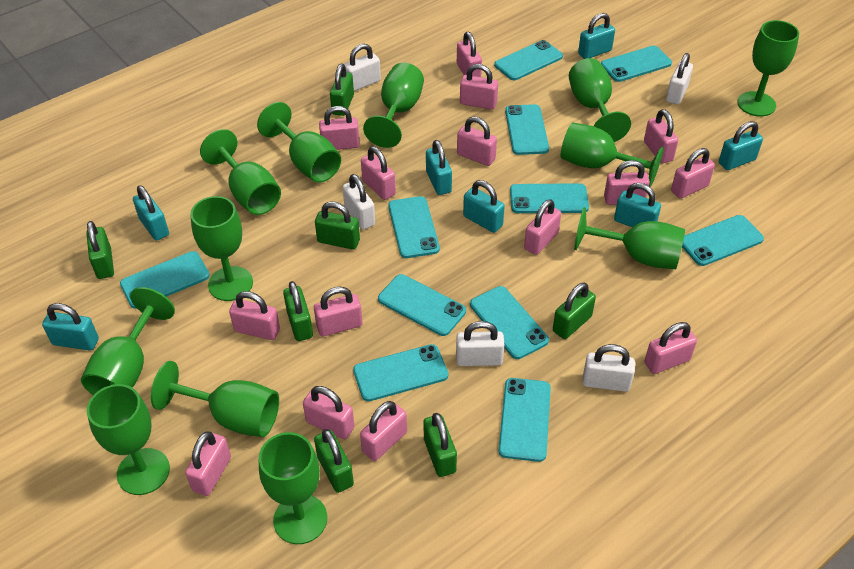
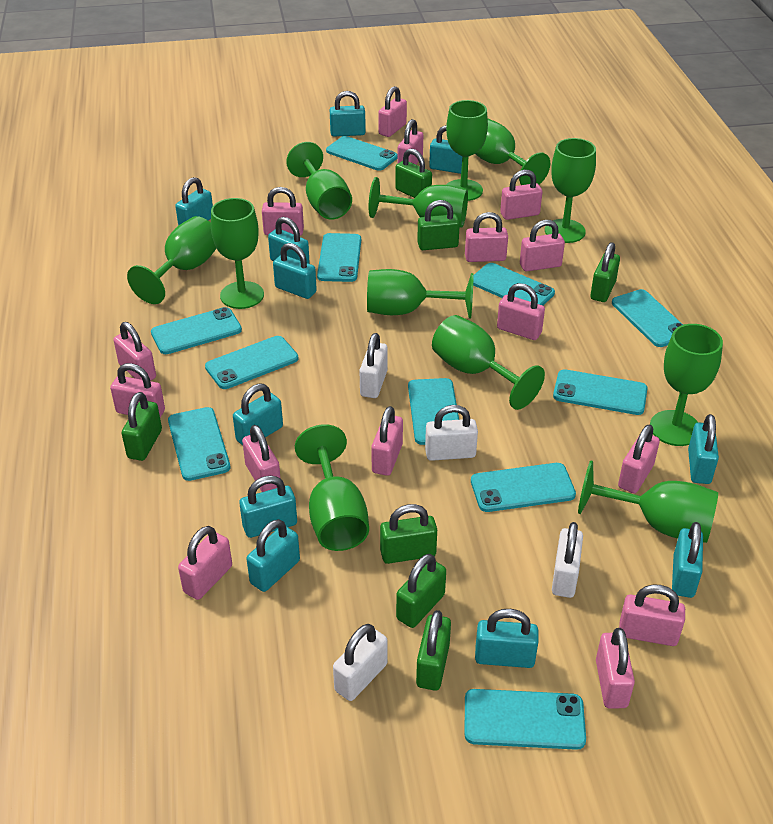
turquoise padlock: 7 -> 11
white padlock: 5 -> 4

